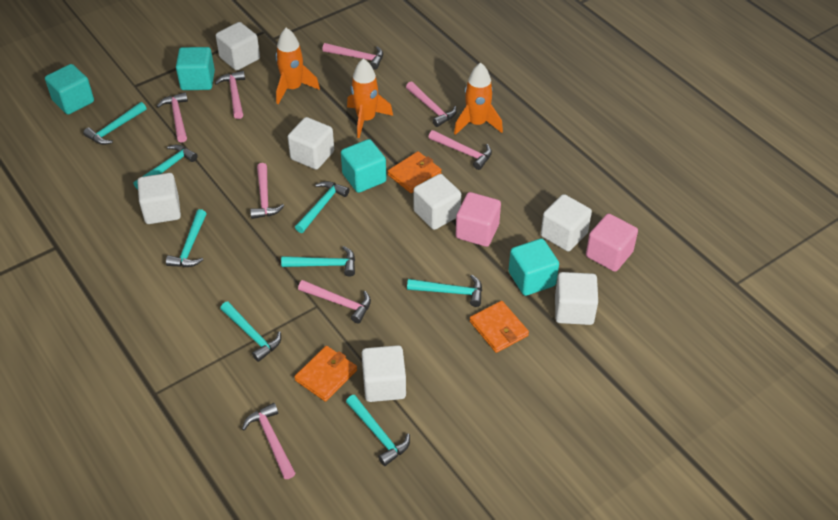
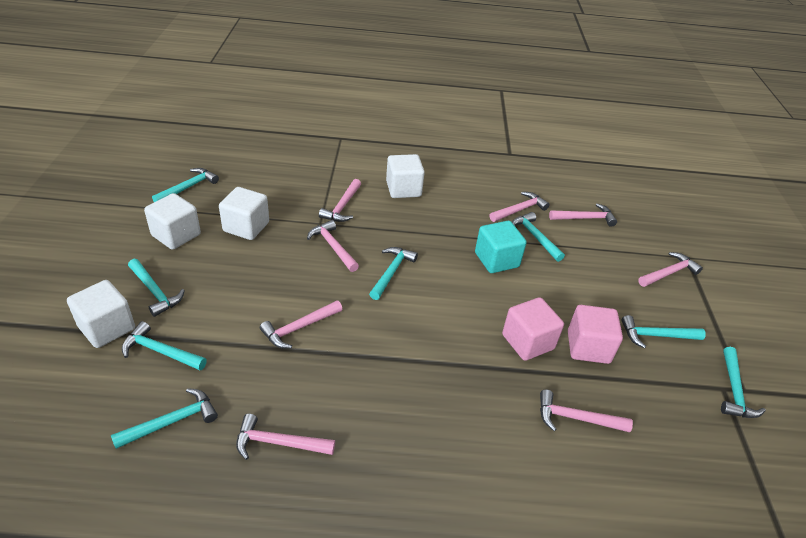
orange rocket: 3 -> 0
orange wallet: 3 -> 0
turquoise cube: 4 -> 1
white cube: 7 -> 4

